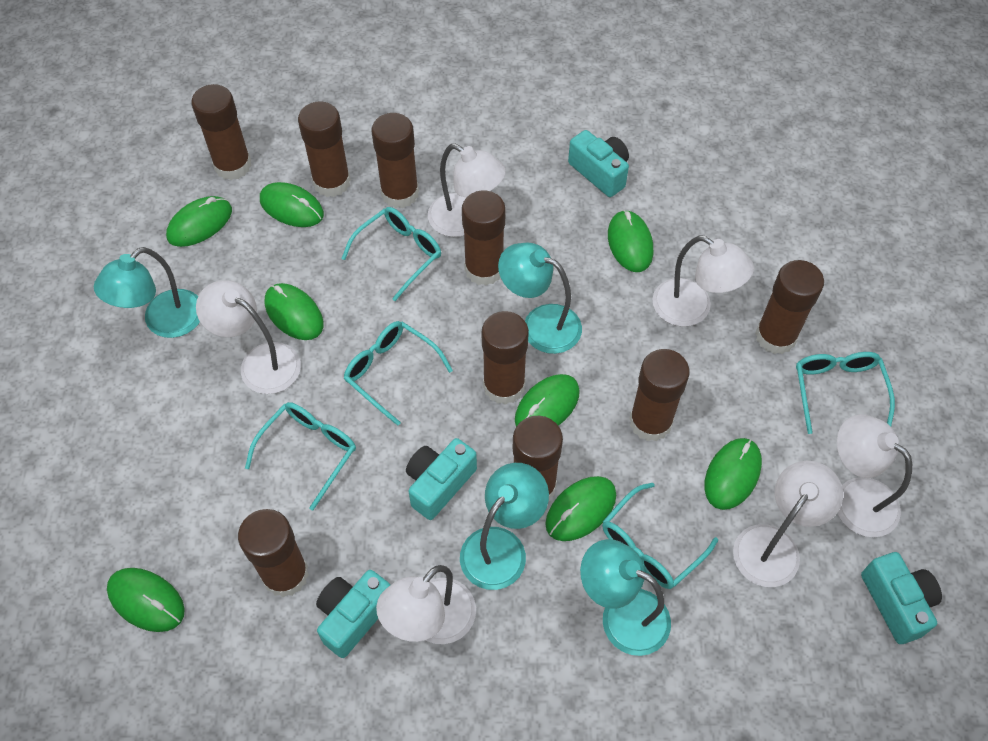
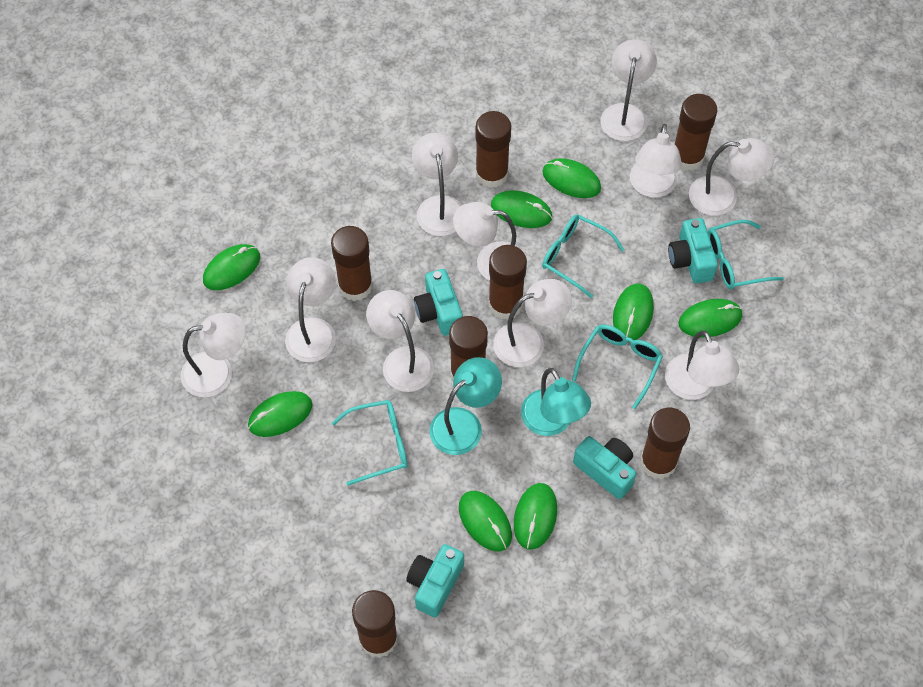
brown glue stick: 9 -> 7
turquoise glasses: 5 -> 4
turquoise lamp: 4 -> 2
white lamp: 6 -> 10

